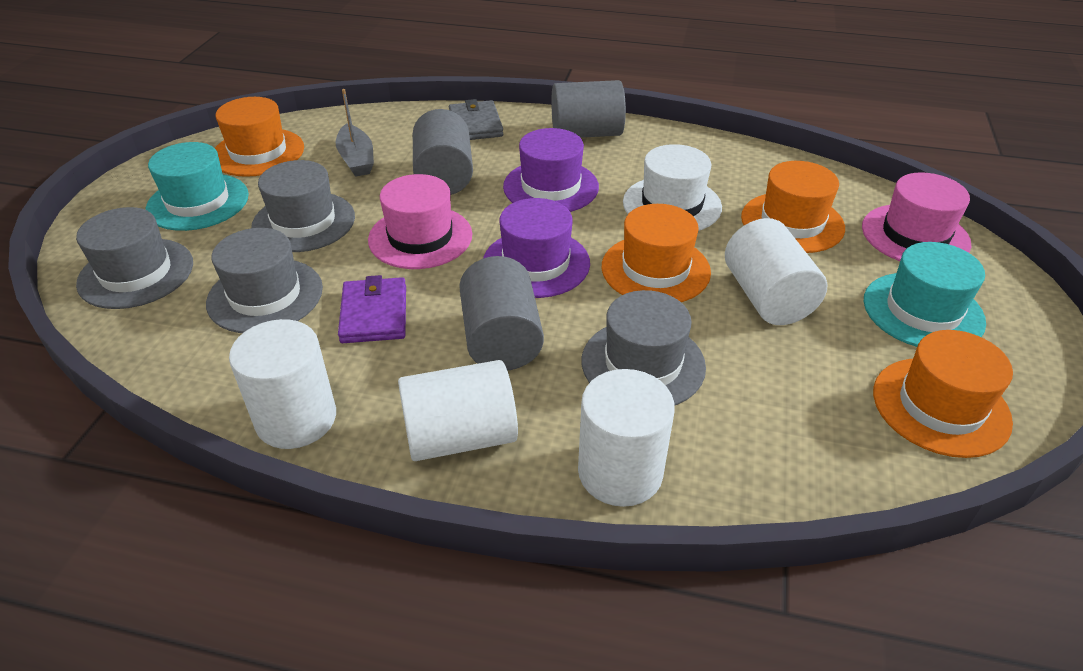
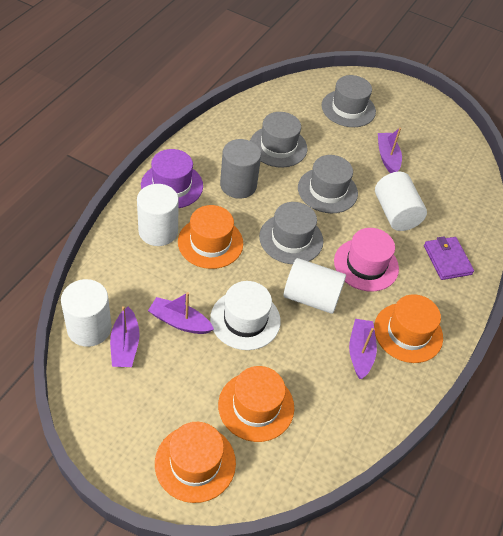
grey boat: 1 -> 0
grey cylinder: 3 -> 1
grey wallet: 1 -> 0
pink hat: 2 -> 1
purple boat: 0 -> 4
purple hat: 2 -> 1
turquoise hat: 2 -> 0

